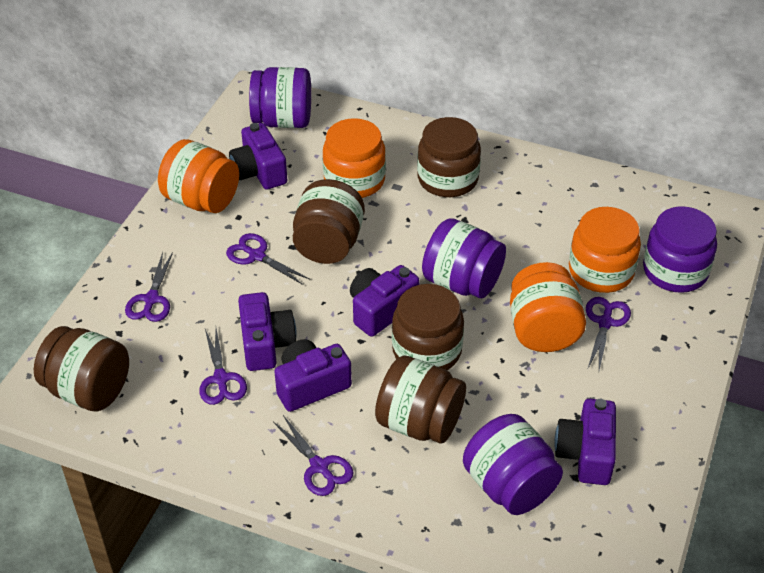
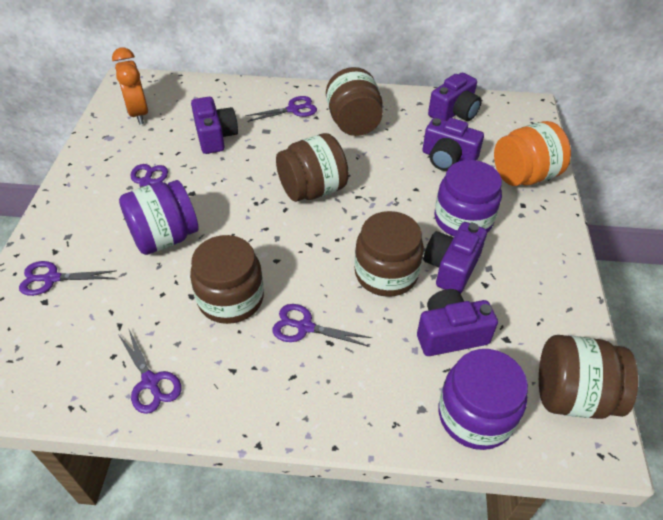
orange clock: 0 -> 1
orange jar: 4 -> 1
purple jar: 4 -> 3

